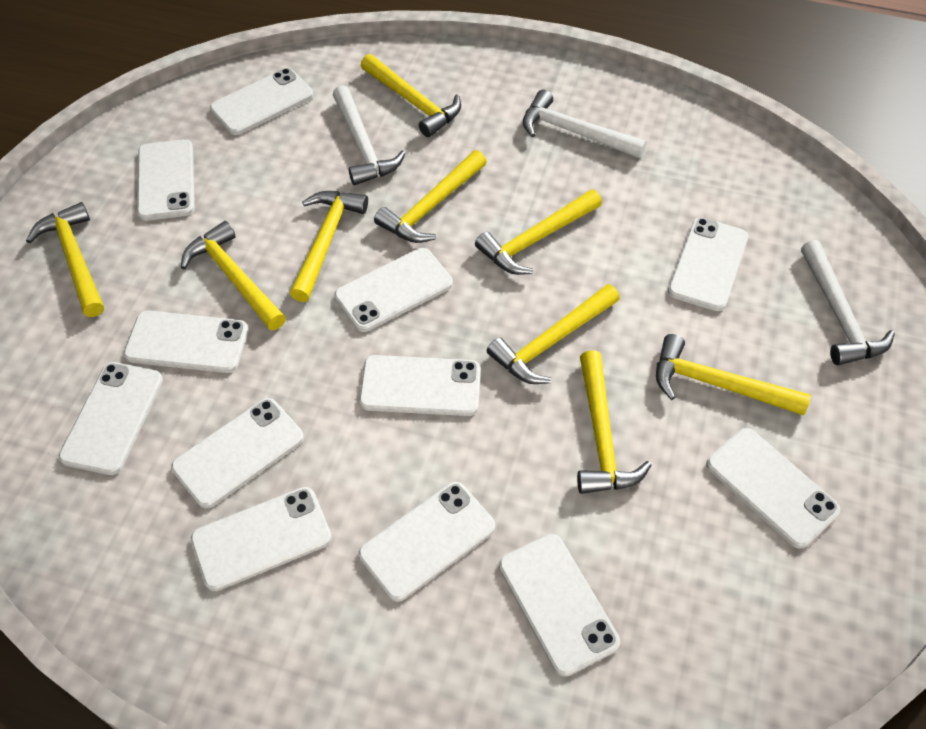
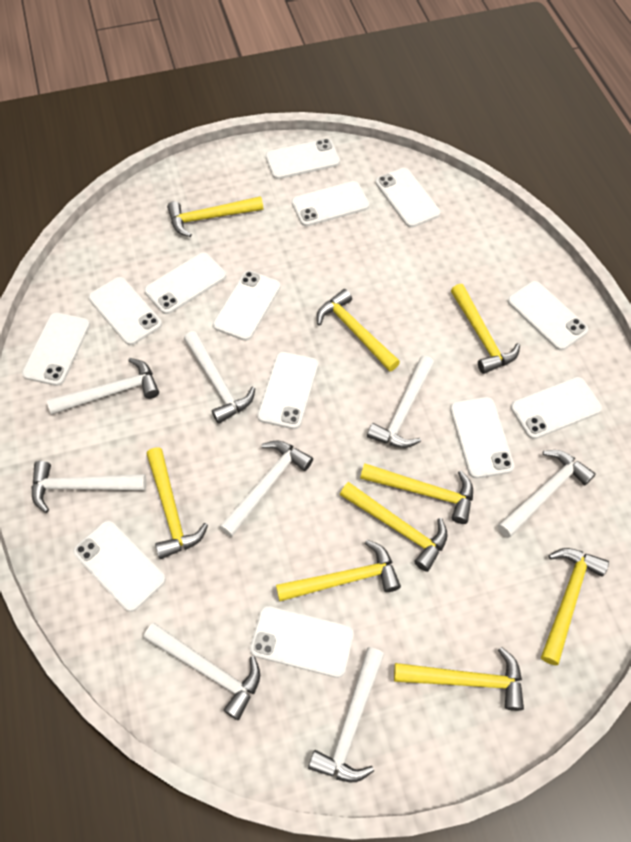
white hammer: 3 -> 8
white phone: 12 -> 13

